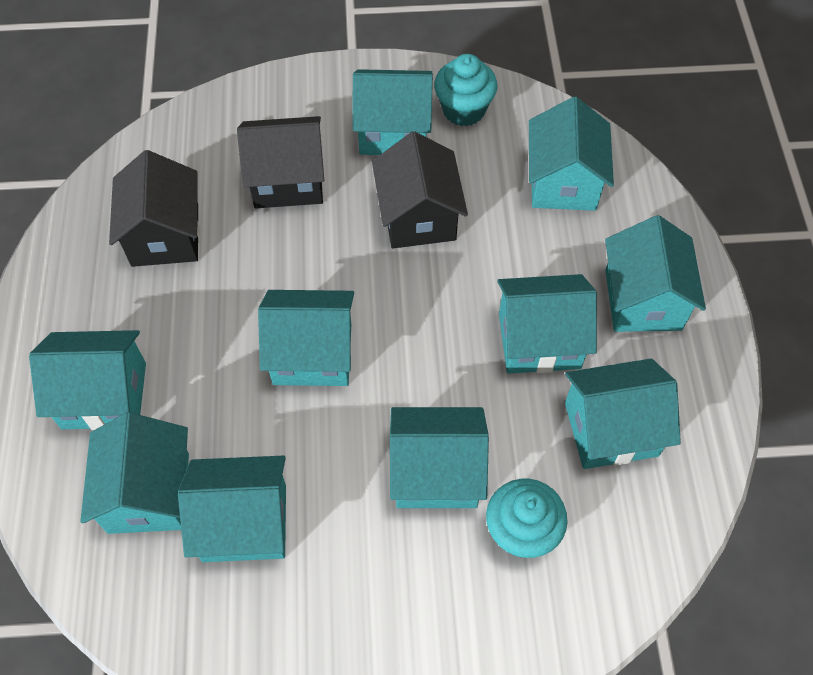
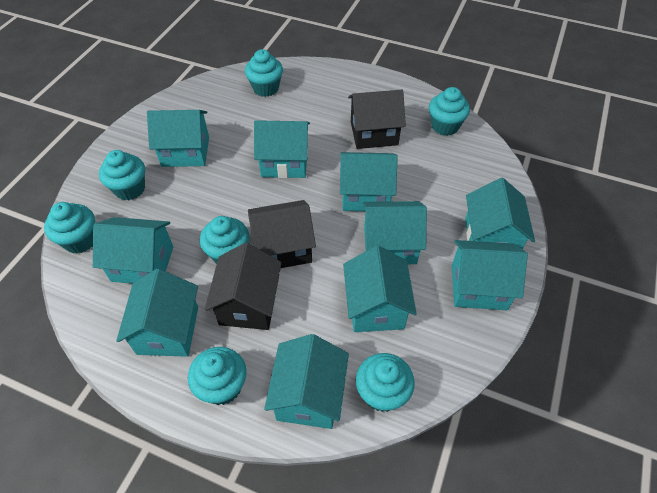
turquoise cupcake: 2 -> 7

